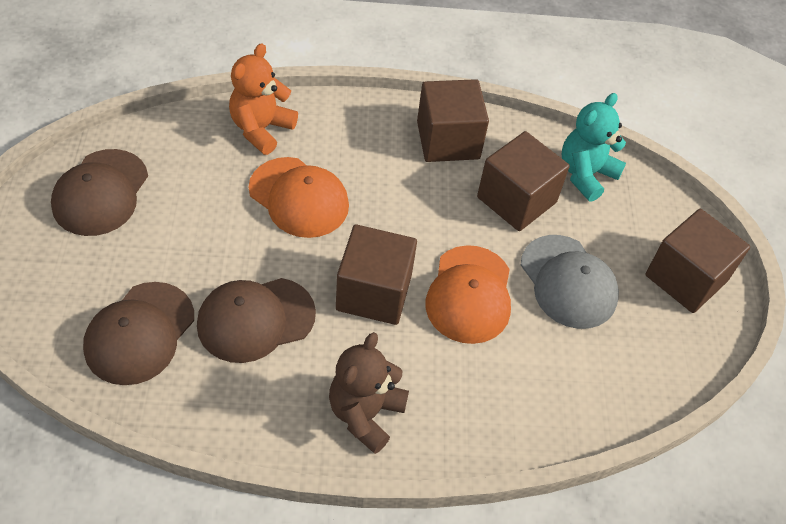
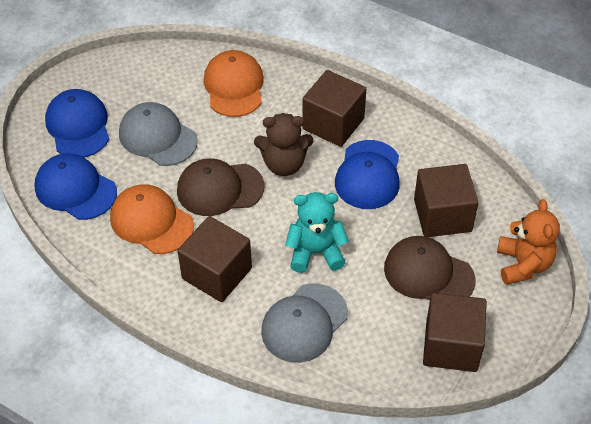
blue cap: 0 -> 3
brown cap: 3 -> 2
grey cap: 1 -> 2

